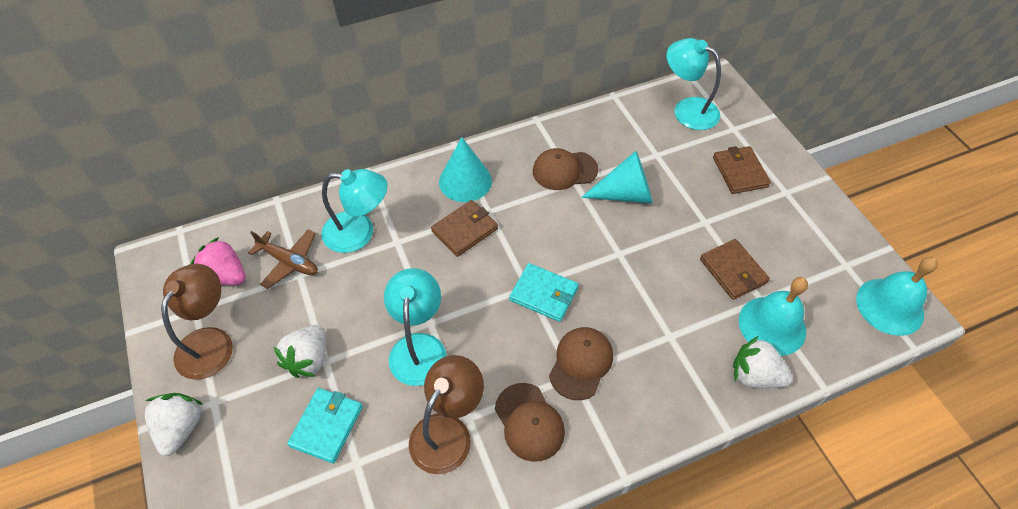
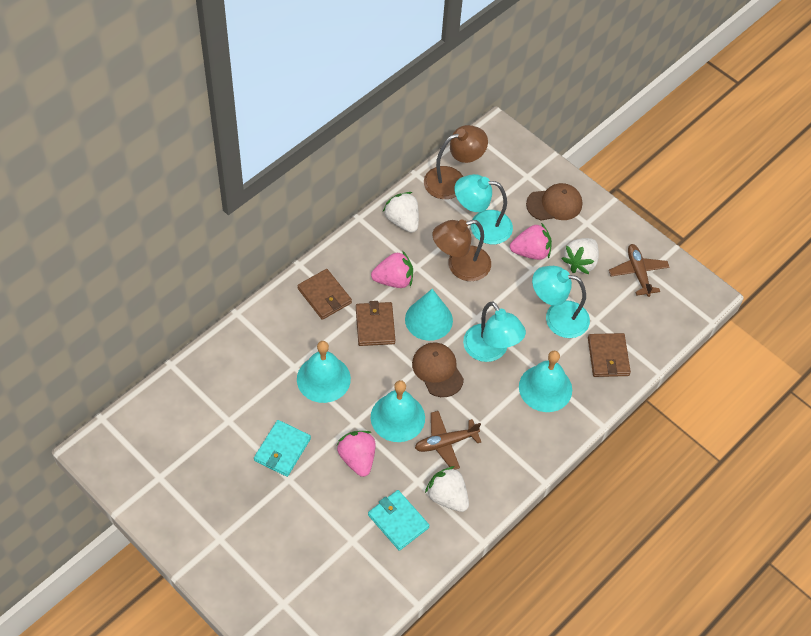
brown cap: 3 -> 2
brown plane: 1 -> 2
pink strawberry: 1 -> 3
turquoise bell: 2 -> 3
turquoise cone: 2 -> 1

